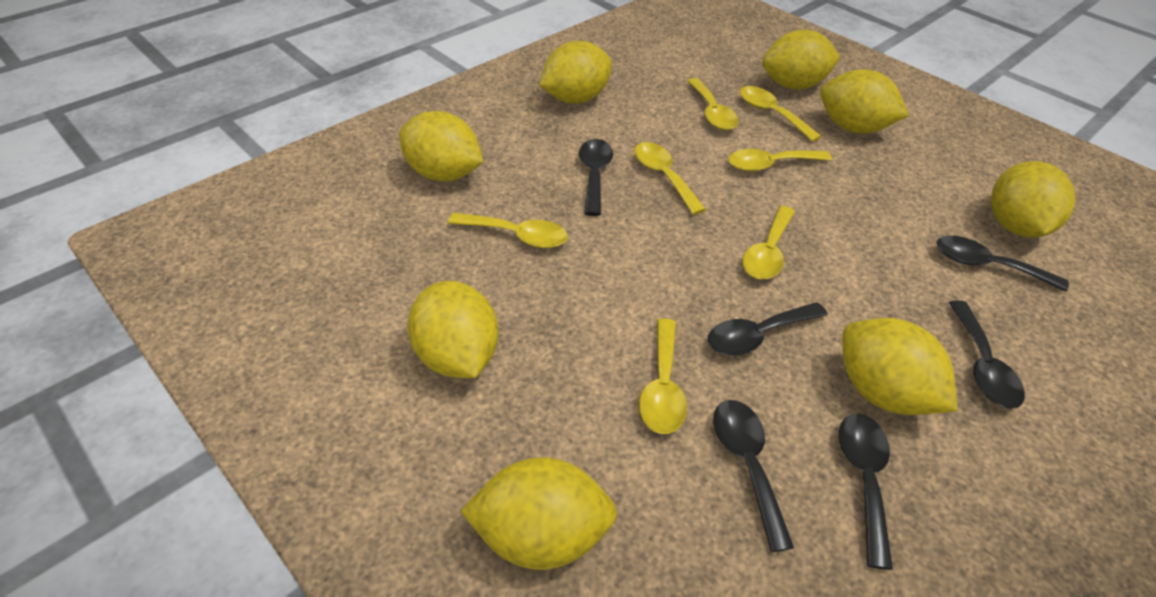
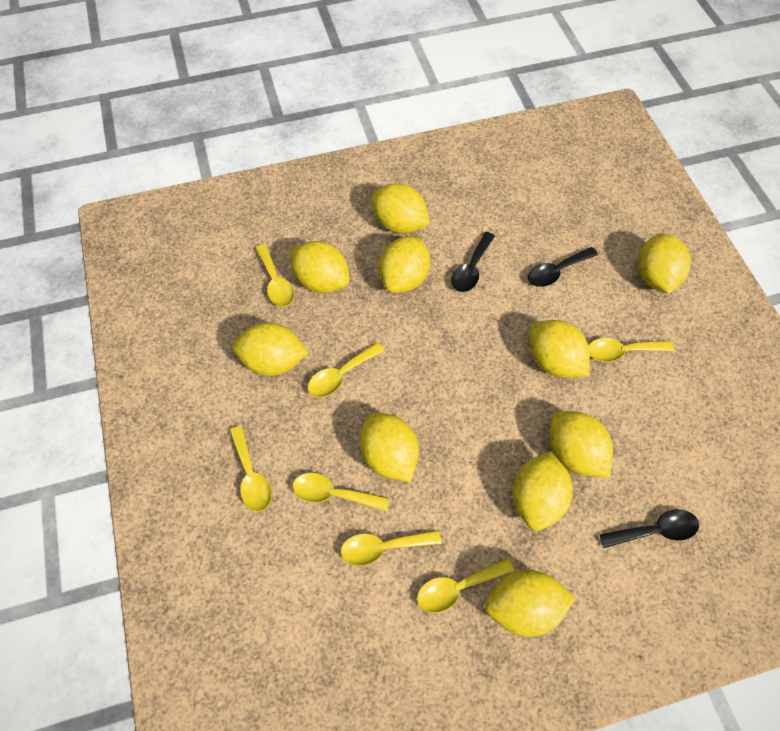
black spoon: 6 -> 3
yellow lemon: 8 -> 10

